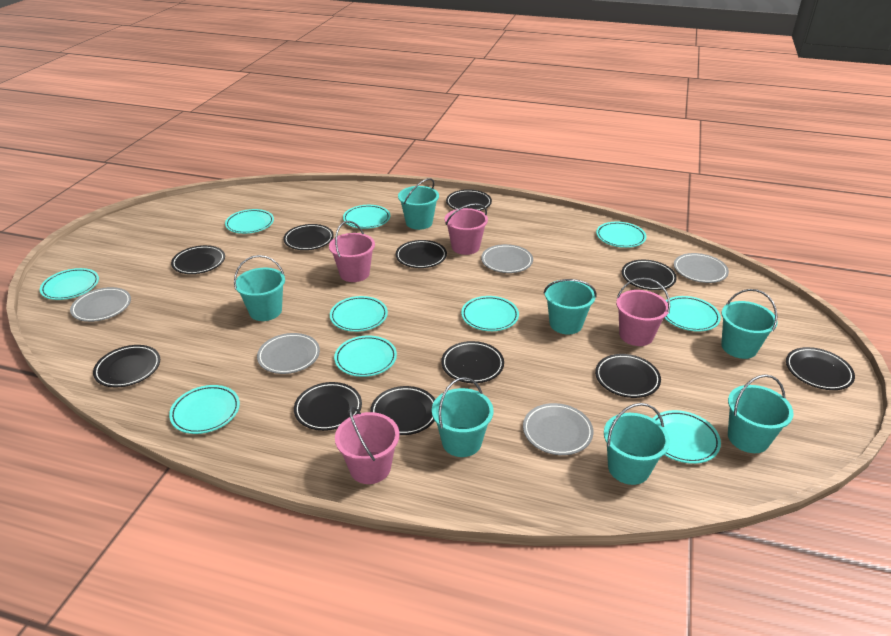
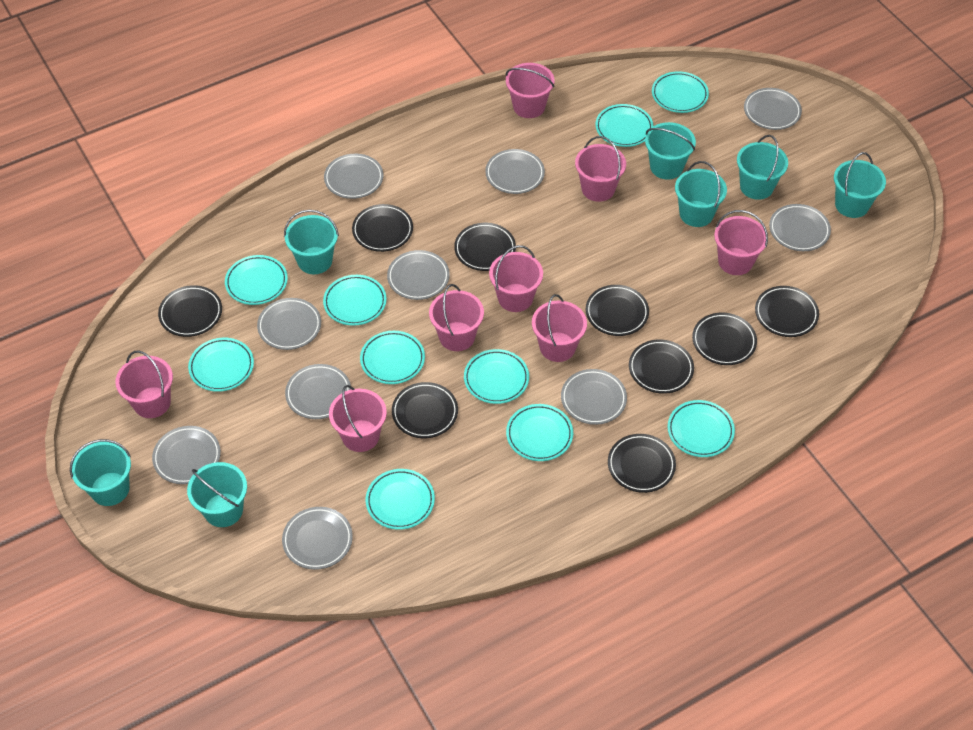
black plate: 11 -> 9
grey plate: 5 -> 10
pink bucket: 4 -> 8

